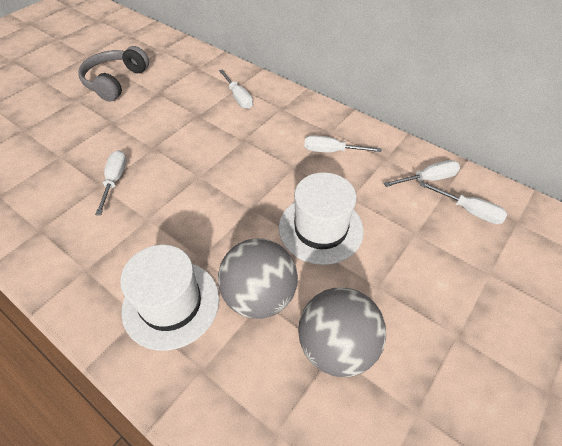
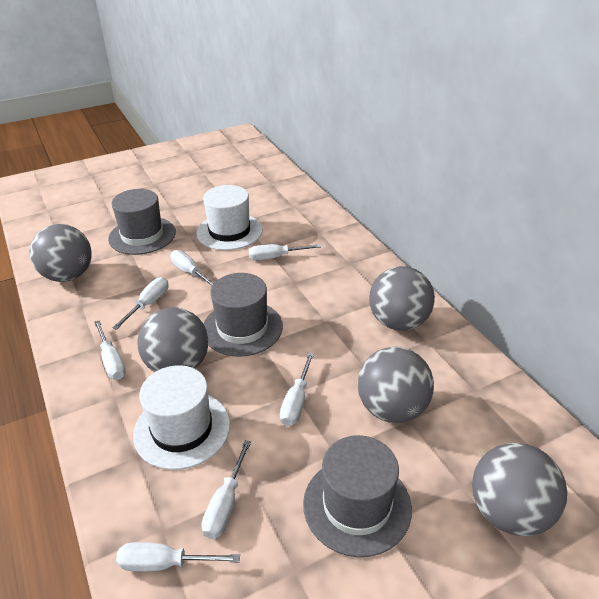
grey ball: 2 -> 5
grey hat: 0 -> 3
grey headphones: 1 -> 0
white screwdriver: 5 -> 7

